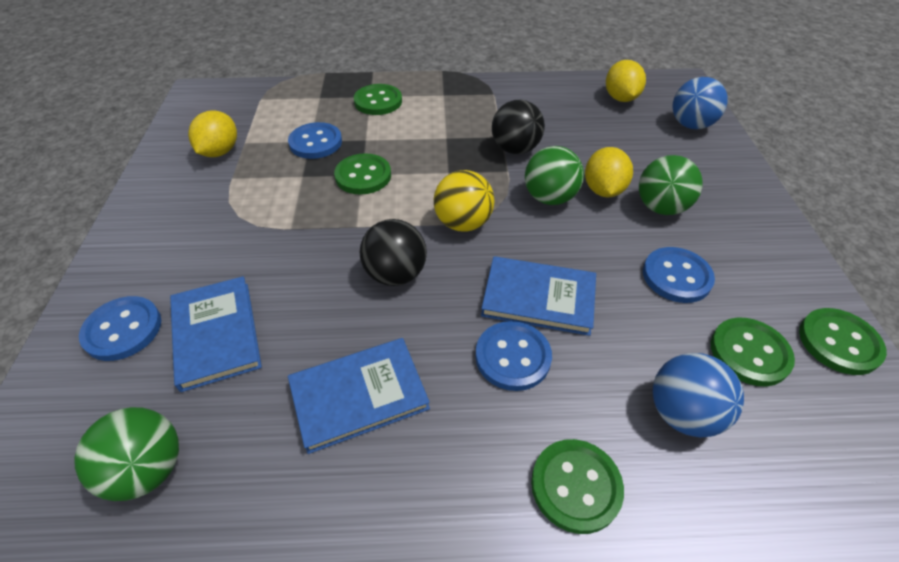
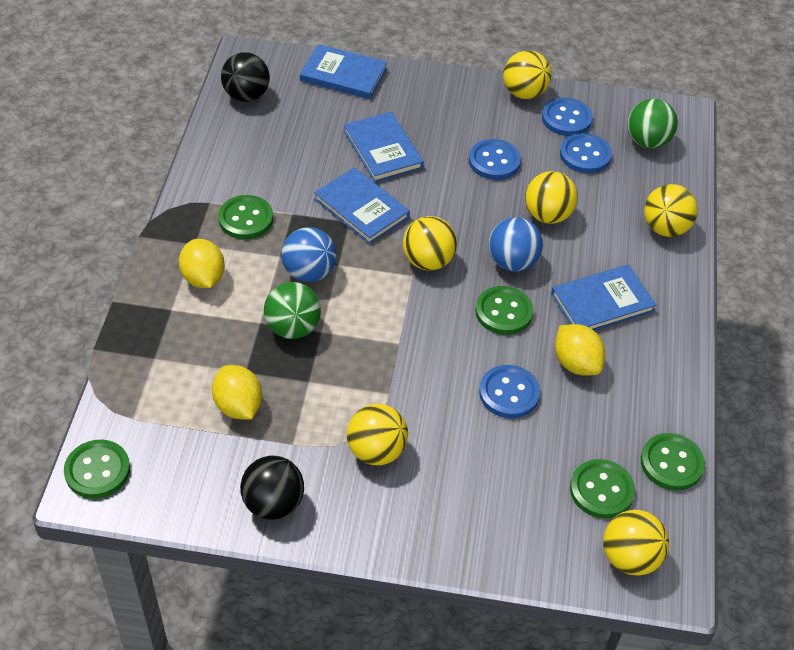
blue book: 3 -> 4
green ball: 3 -> 2
yellow ball: 1 -> 6

